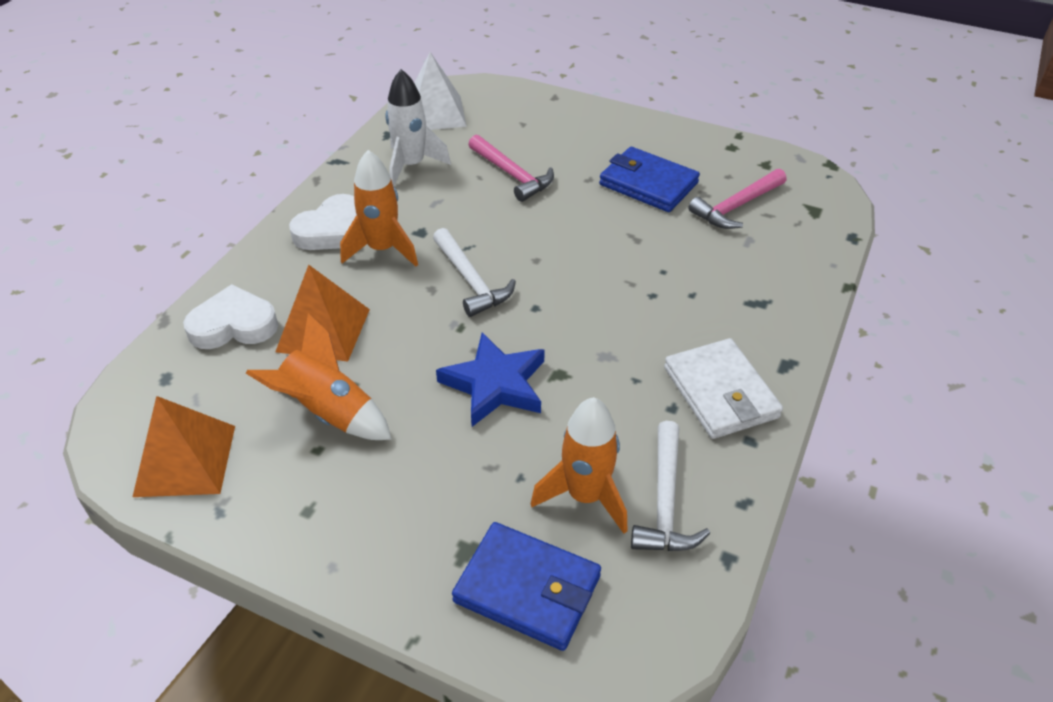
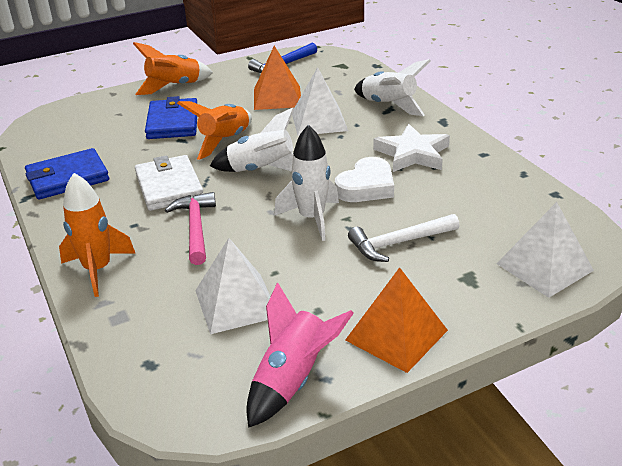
blue hammer: 0 -> 1
blue star: 1 -> 0
pink hammer: 2 -> 1
pink rocket: 0 -> 1
white hammer: 2 -> 1
white heart: 2 -> 1
white pyramid: 1 -> 3
white rocket: 1 -> 3
white star: 0 -> 1

